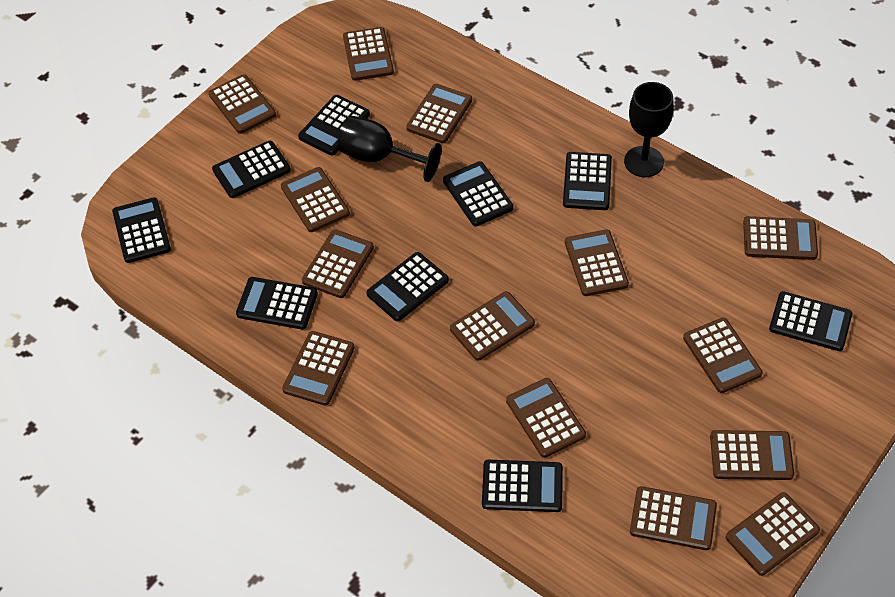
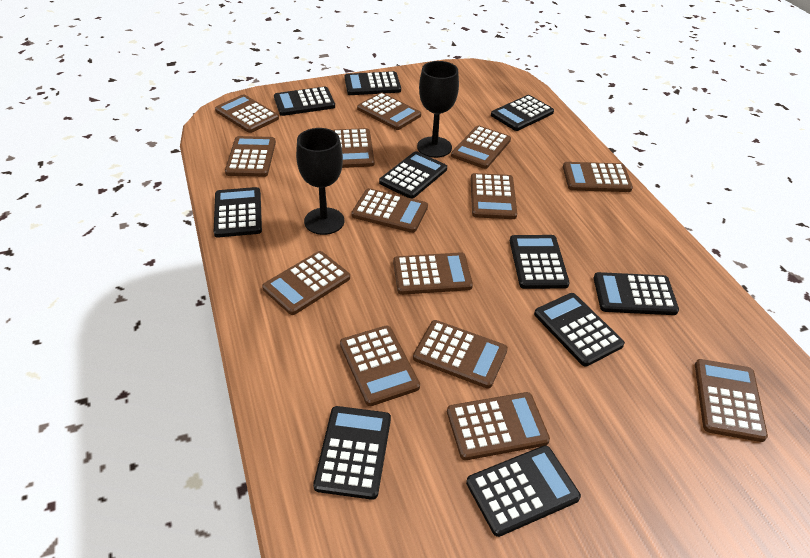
black calculator: 9 -> 10

